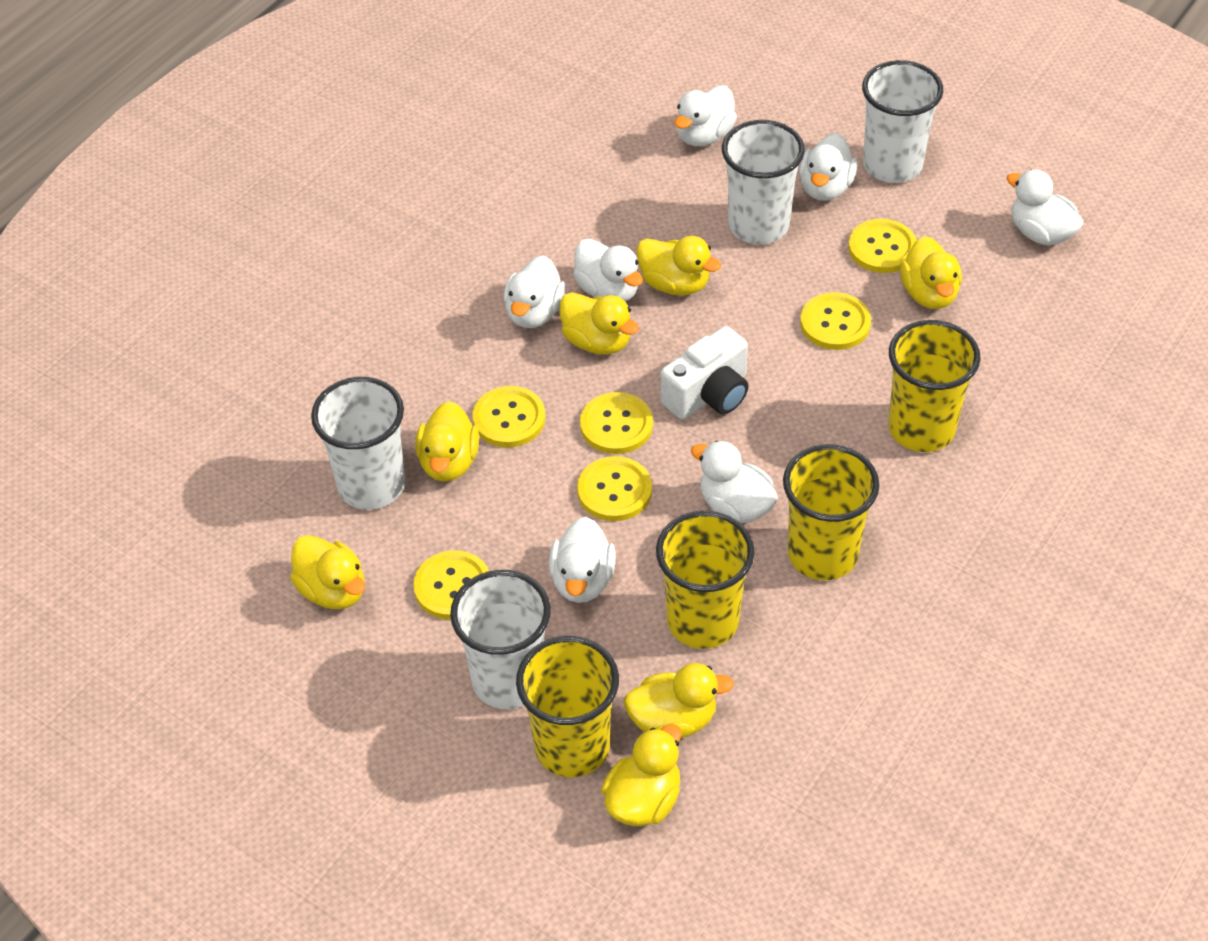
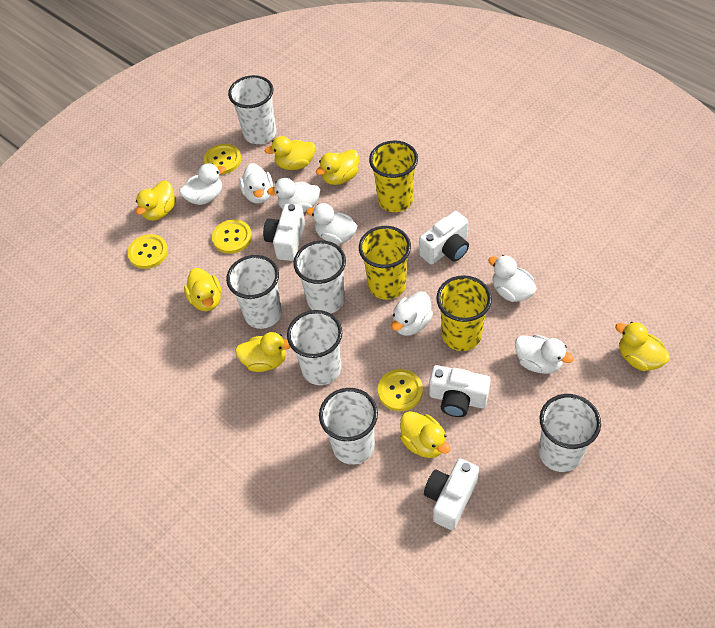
white camera: 1 -> 4
white cup: 4 -> 6
yellow button: 6 -> 4
yellow cup: 4 -> 3

